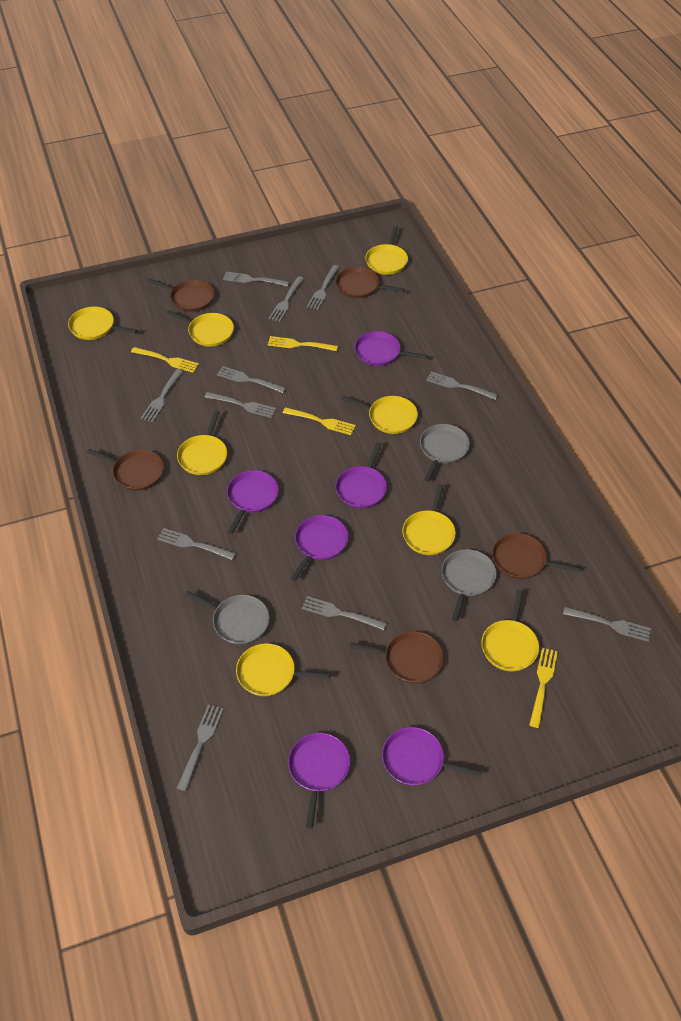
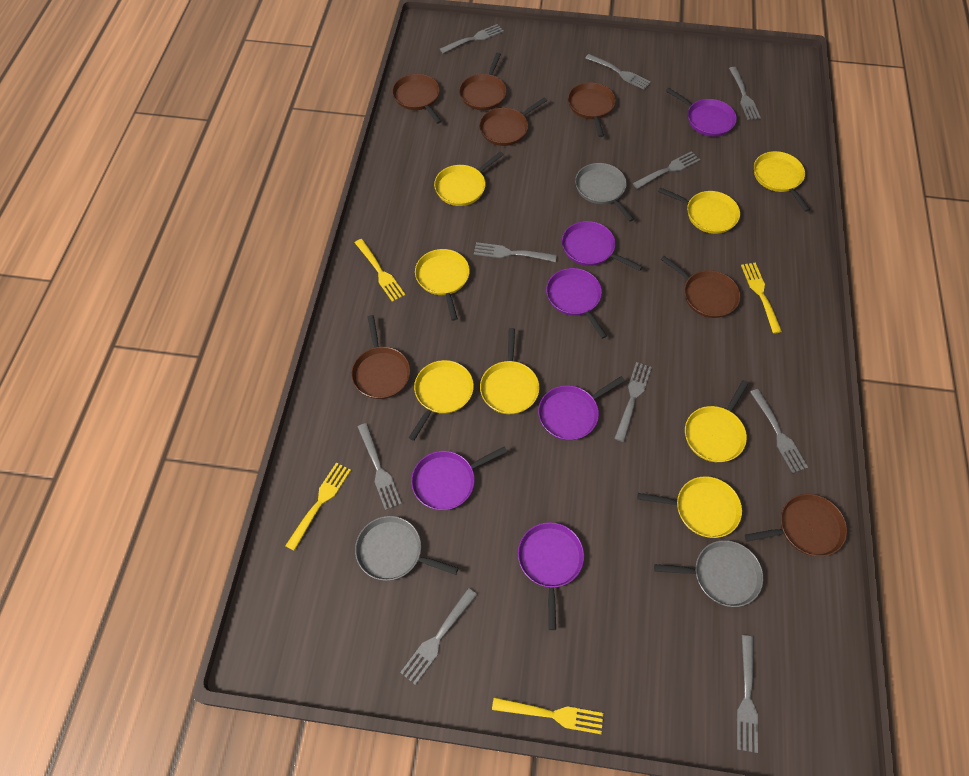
brown pan: 5 -> 7
grey fork: 11 -> 10

